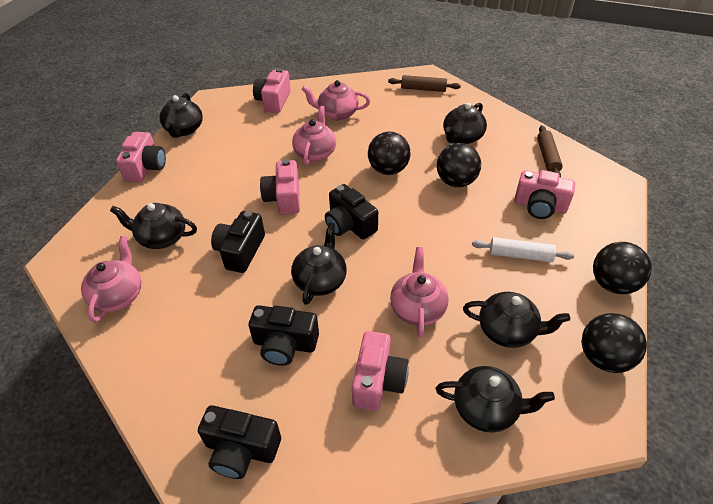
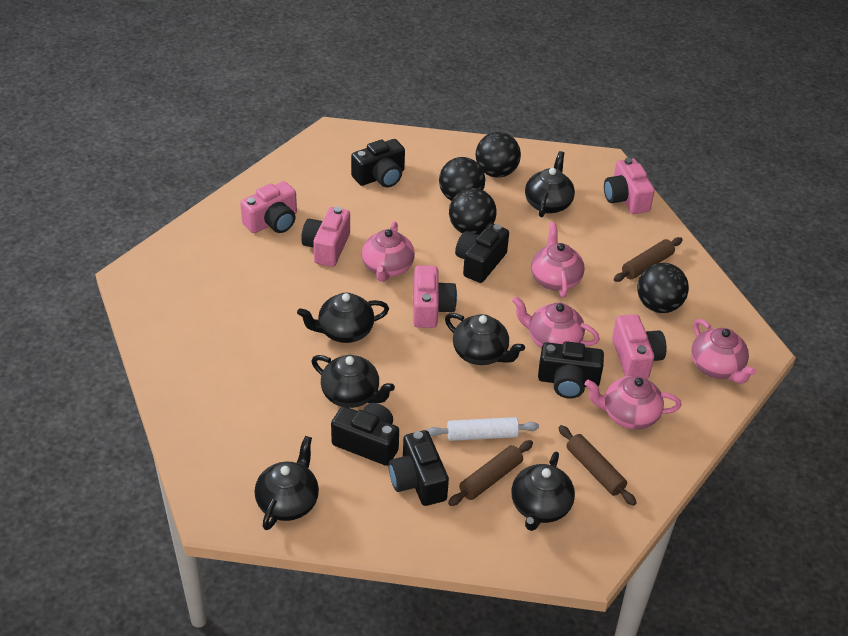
black camera: 4 -> 5
brown rolling pin: 2 -> 3
pink teapot: 4 -> 5

